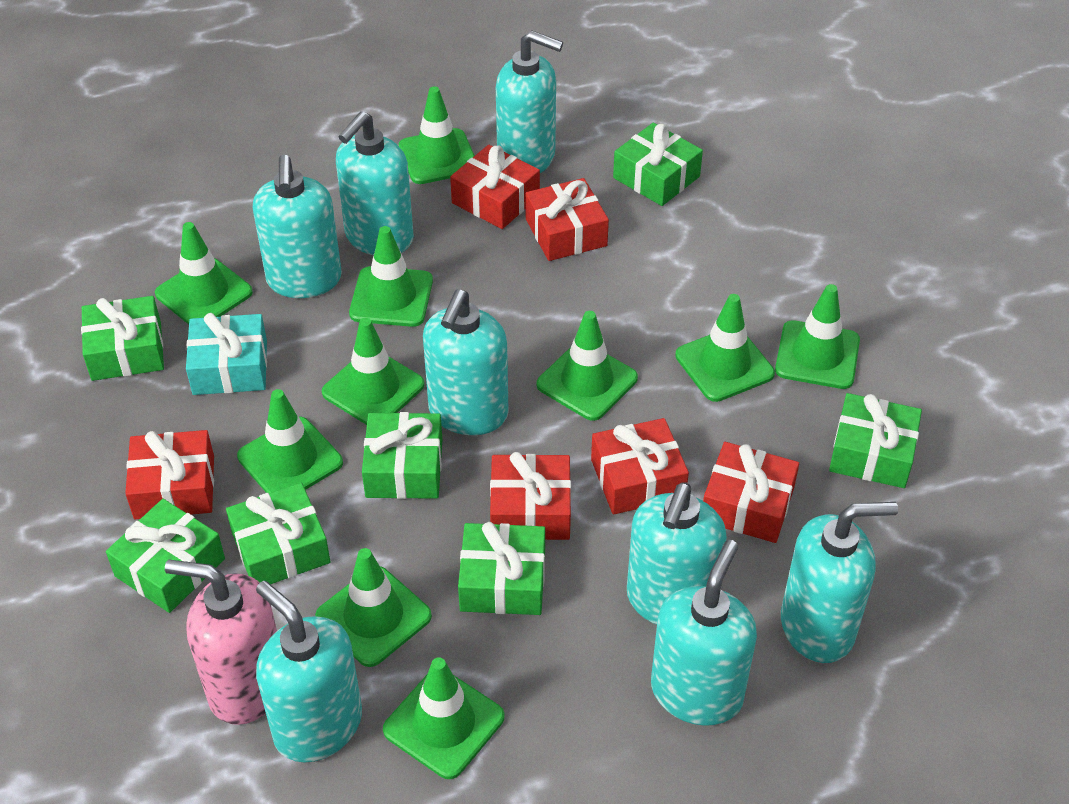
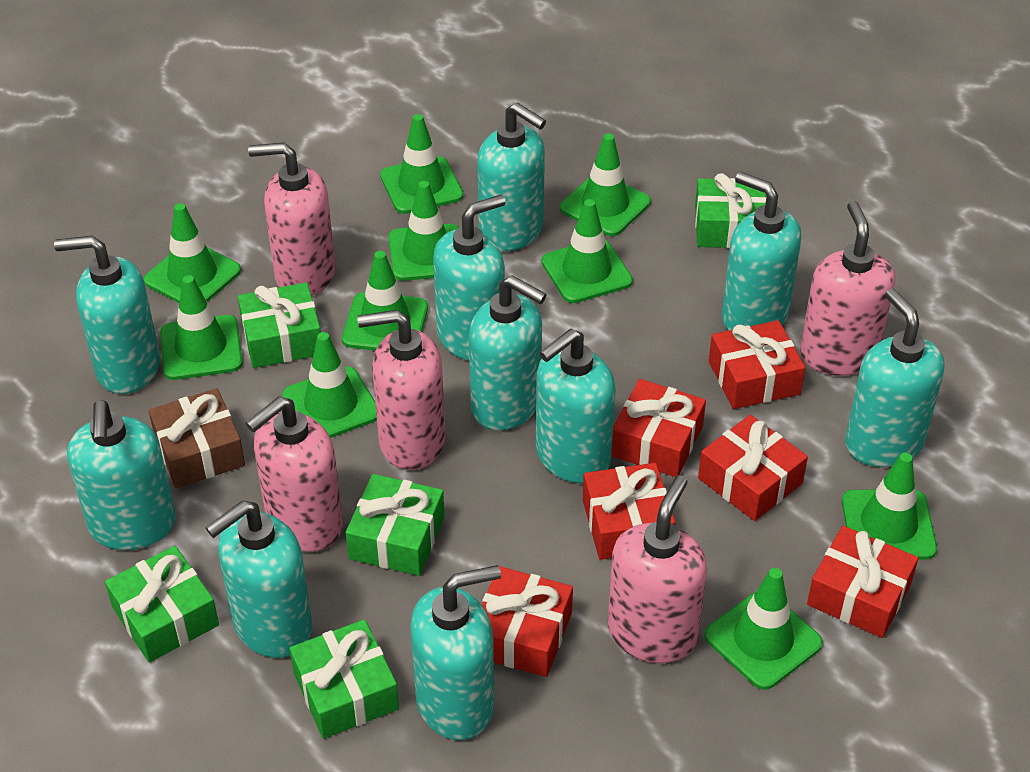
brown gift: 0 -> 1
green gift: 7 -> 5
pink soap dispenser: 1 -> 5
turquoise gift: 1 -> 0
turquoise soap dispenser: 8 -> 10

